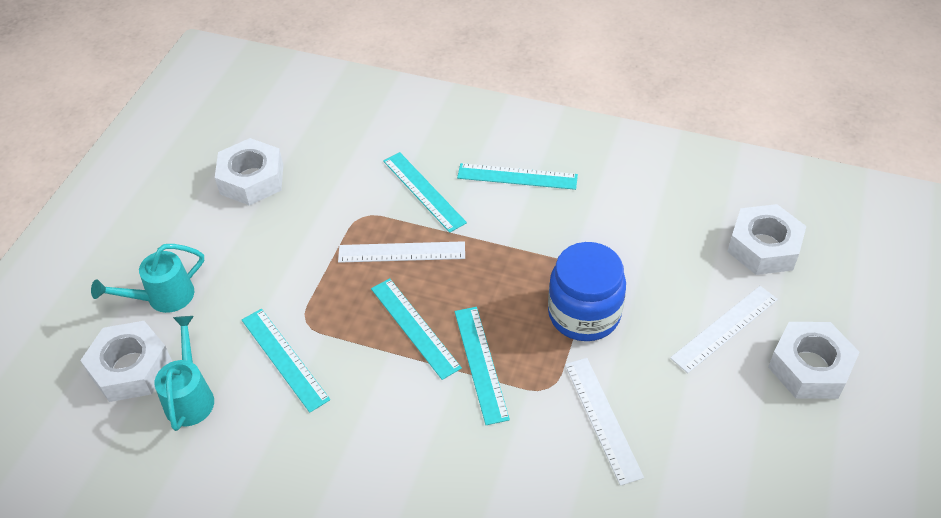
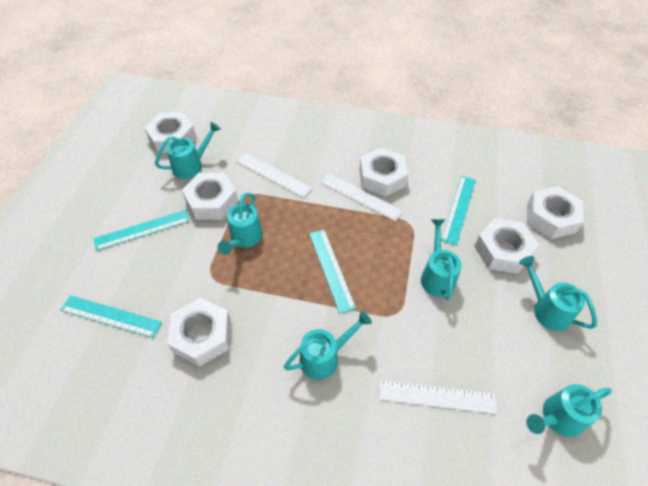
blue jar: 1 -> 0
turquoise ruler: 5 -> 4
turquoise watering can: 2 -> 6
white nut: 4 -> 6

